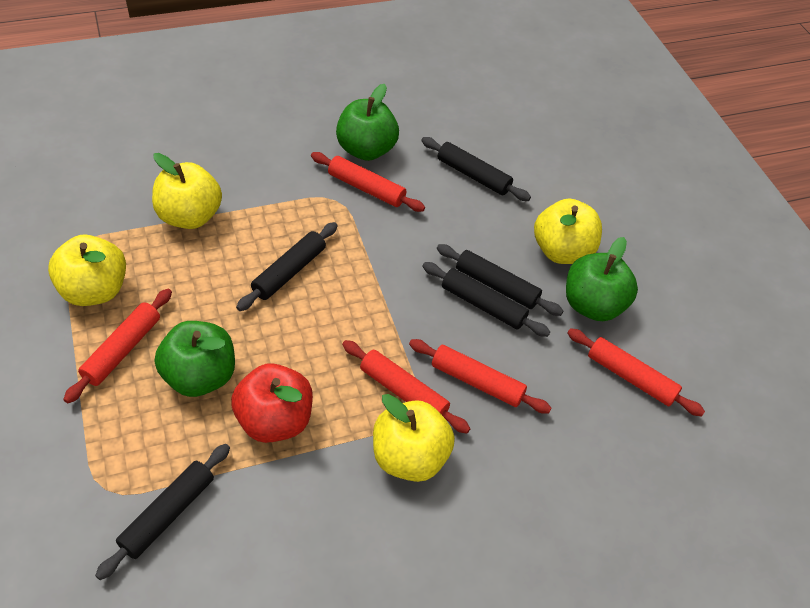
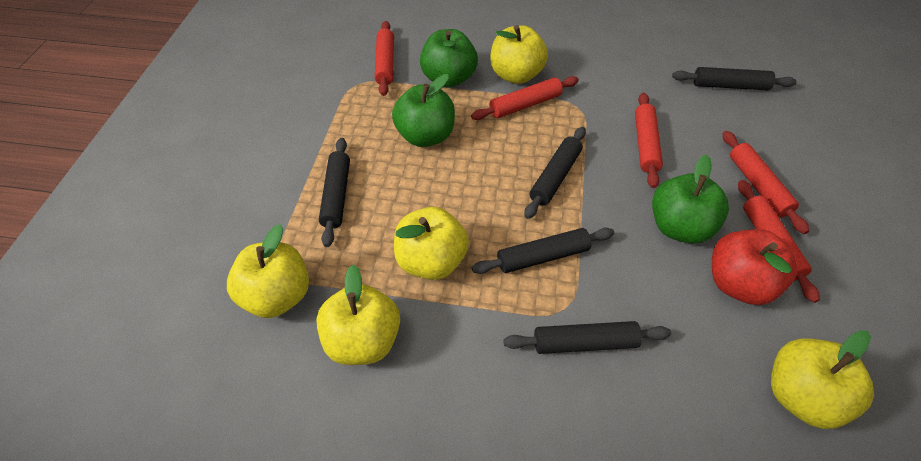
yellow apple: 4 -> 5

